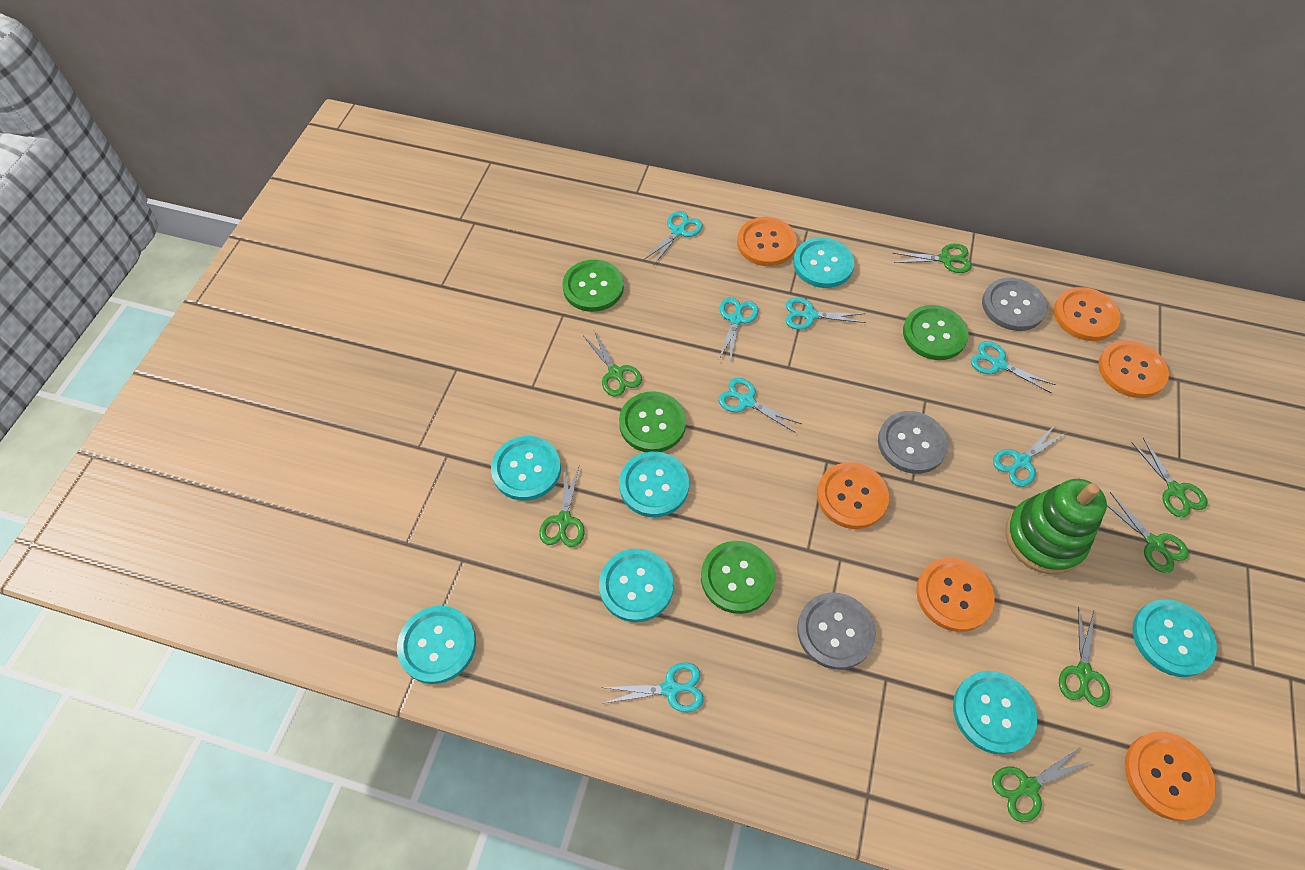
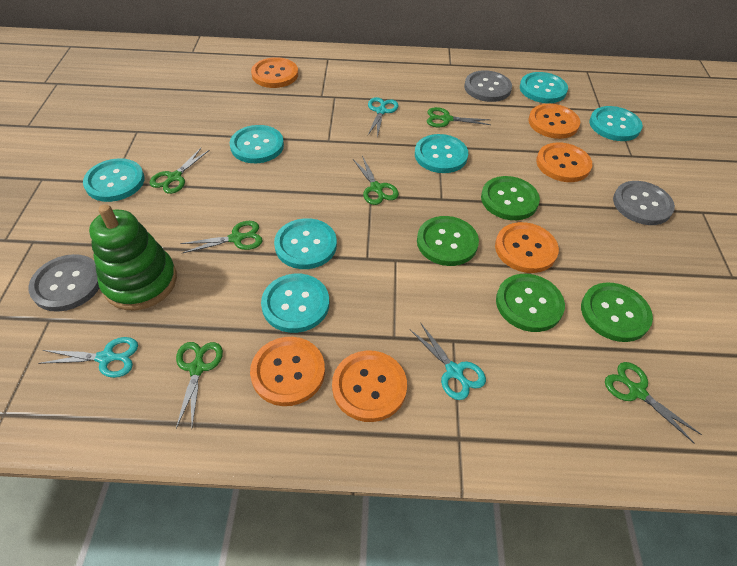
green scissors: 7 -> 6
turquoise scissors: 7 -> 3

